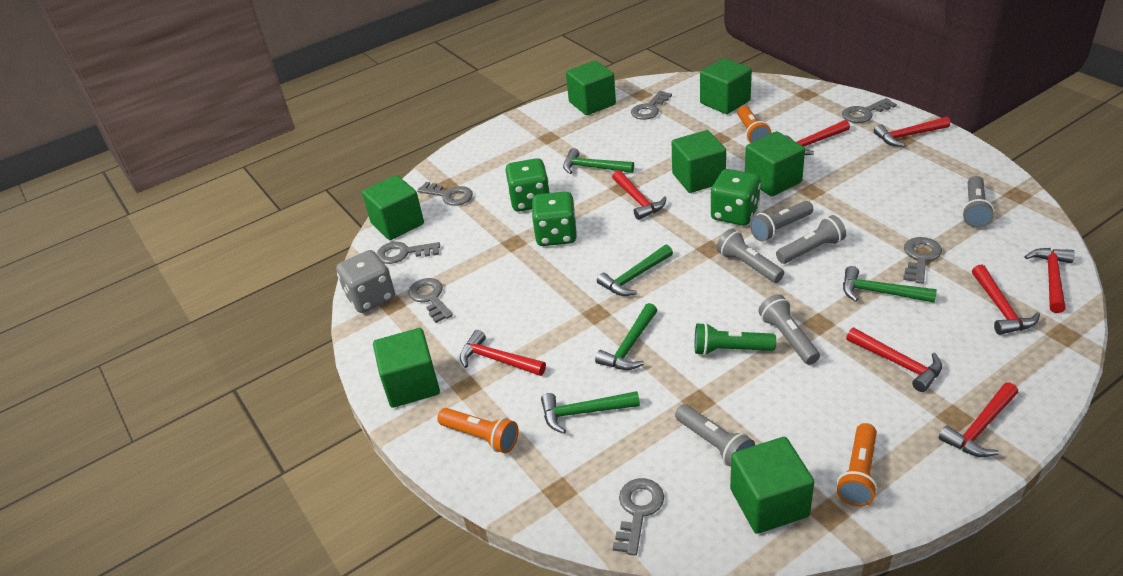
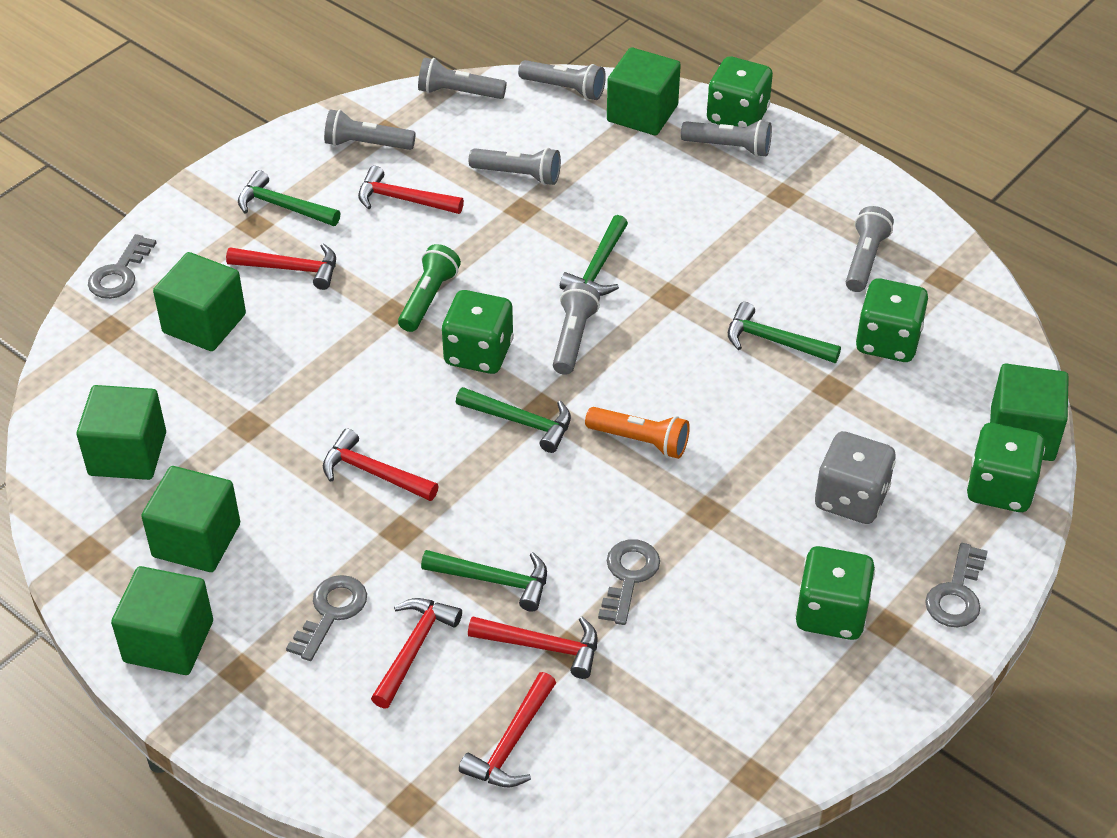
green cube: 7 -> 6
green dice: 3 -> 5
grey flashlight: 6 -> 7
grey key: 7 -> 4
orange flashlight: 3 -> 1
red hammer: 8 -> 6

